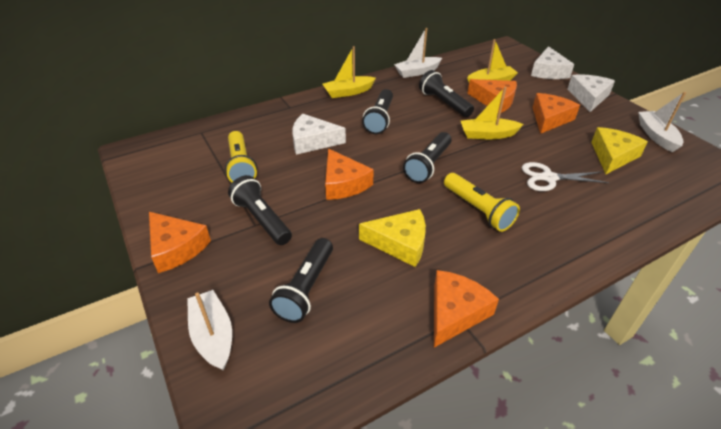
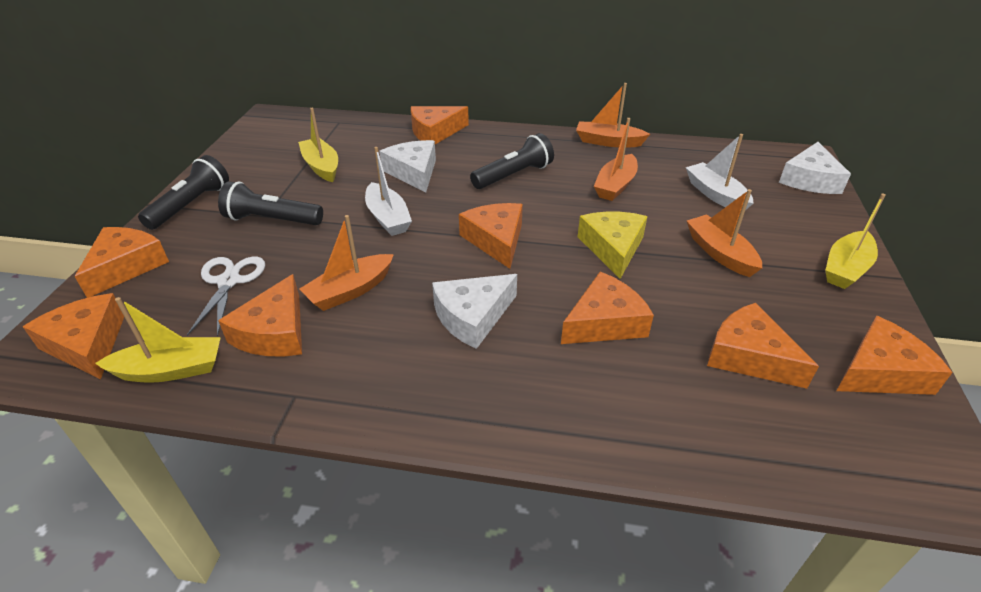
black flashlight: 5 -> 3
orange boat: 0 -> 4
orange cheese: 5 -> 8
white boat: 3 -> 2
yellow cheese: 2 -> 1
yellow flashlight: 2 -> 0

